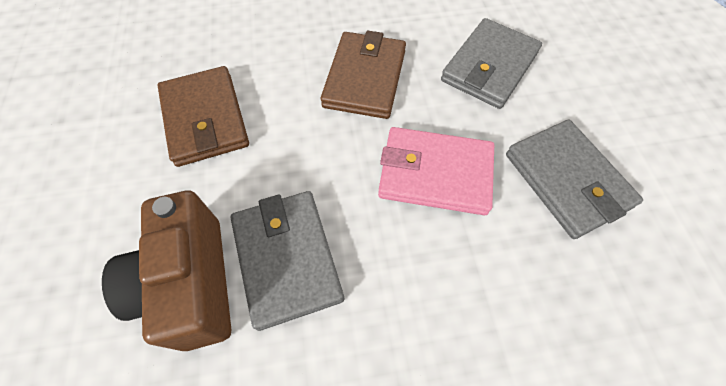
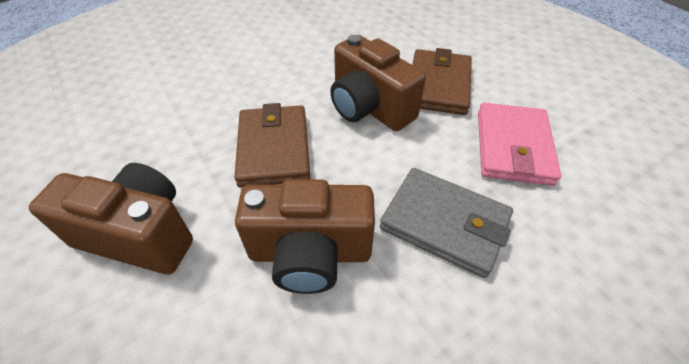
brown camera: 1 -> 3
grey wallet: 3 -> 1

